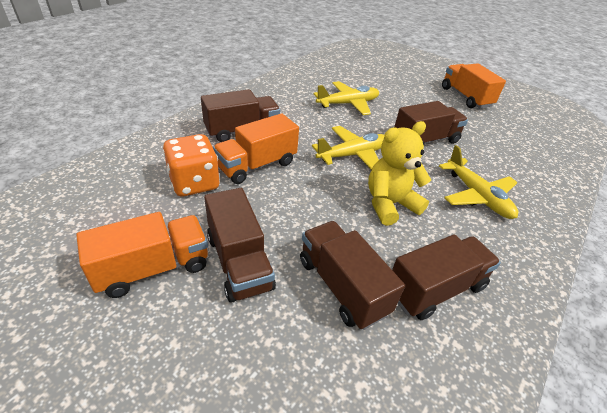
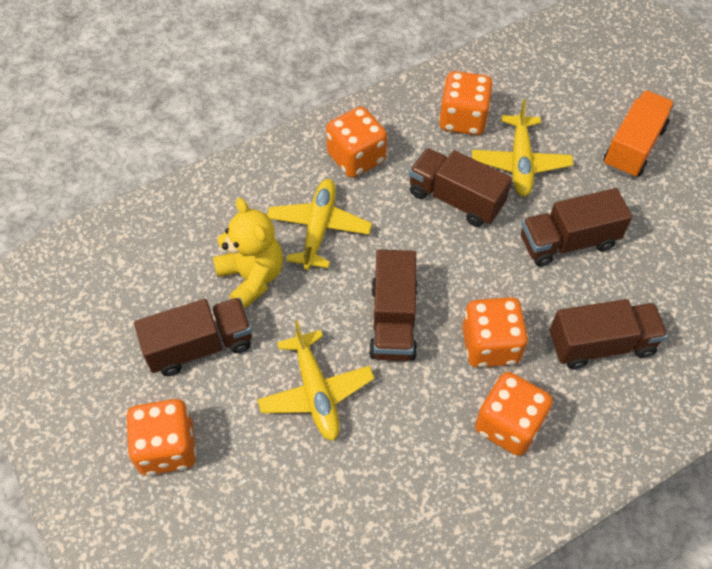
orange dice: 1 -> 5
orange truck: 3 -> 1

